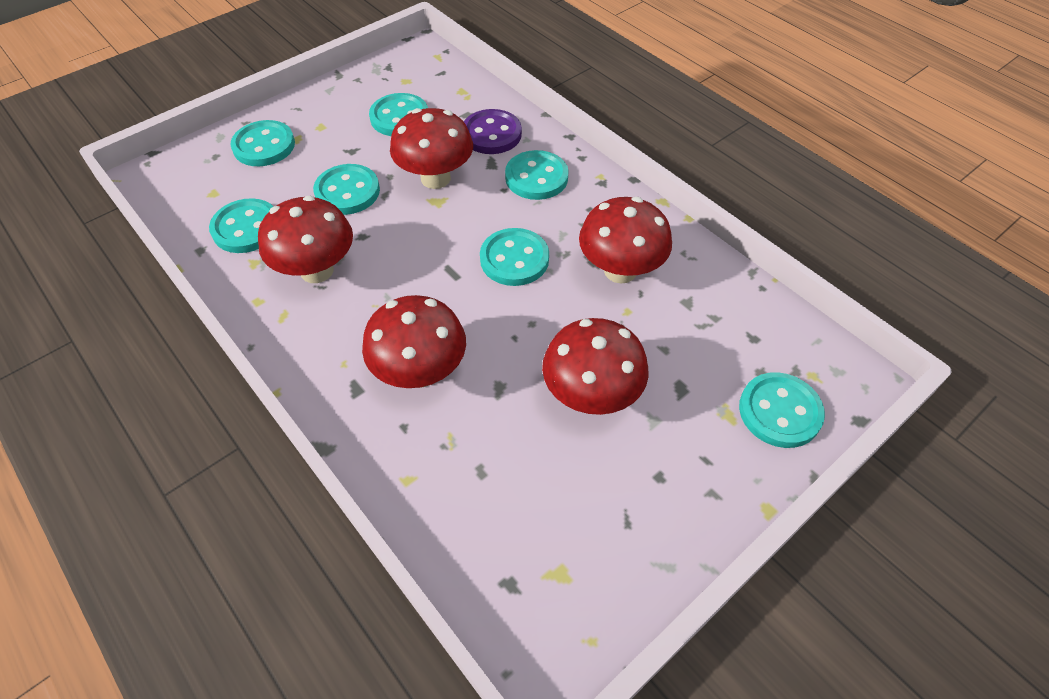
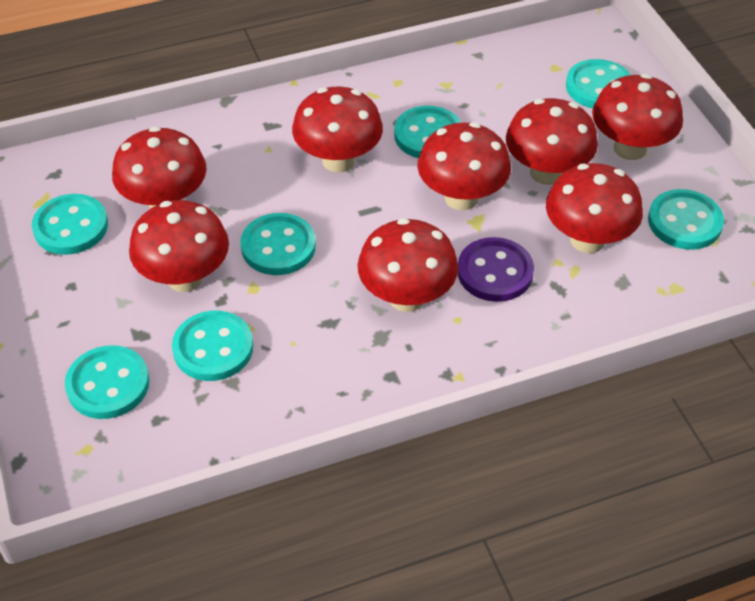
red mushroom: 5 -> 8

